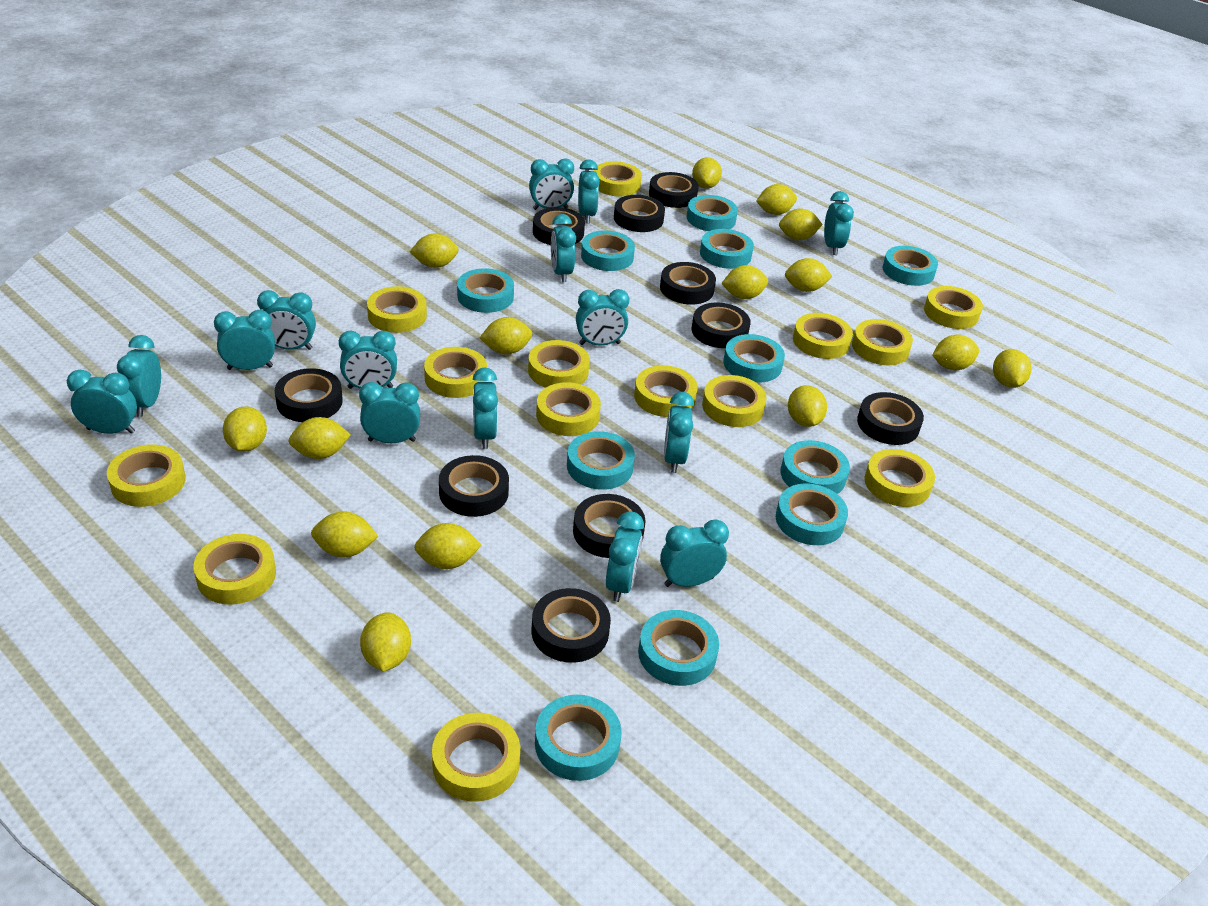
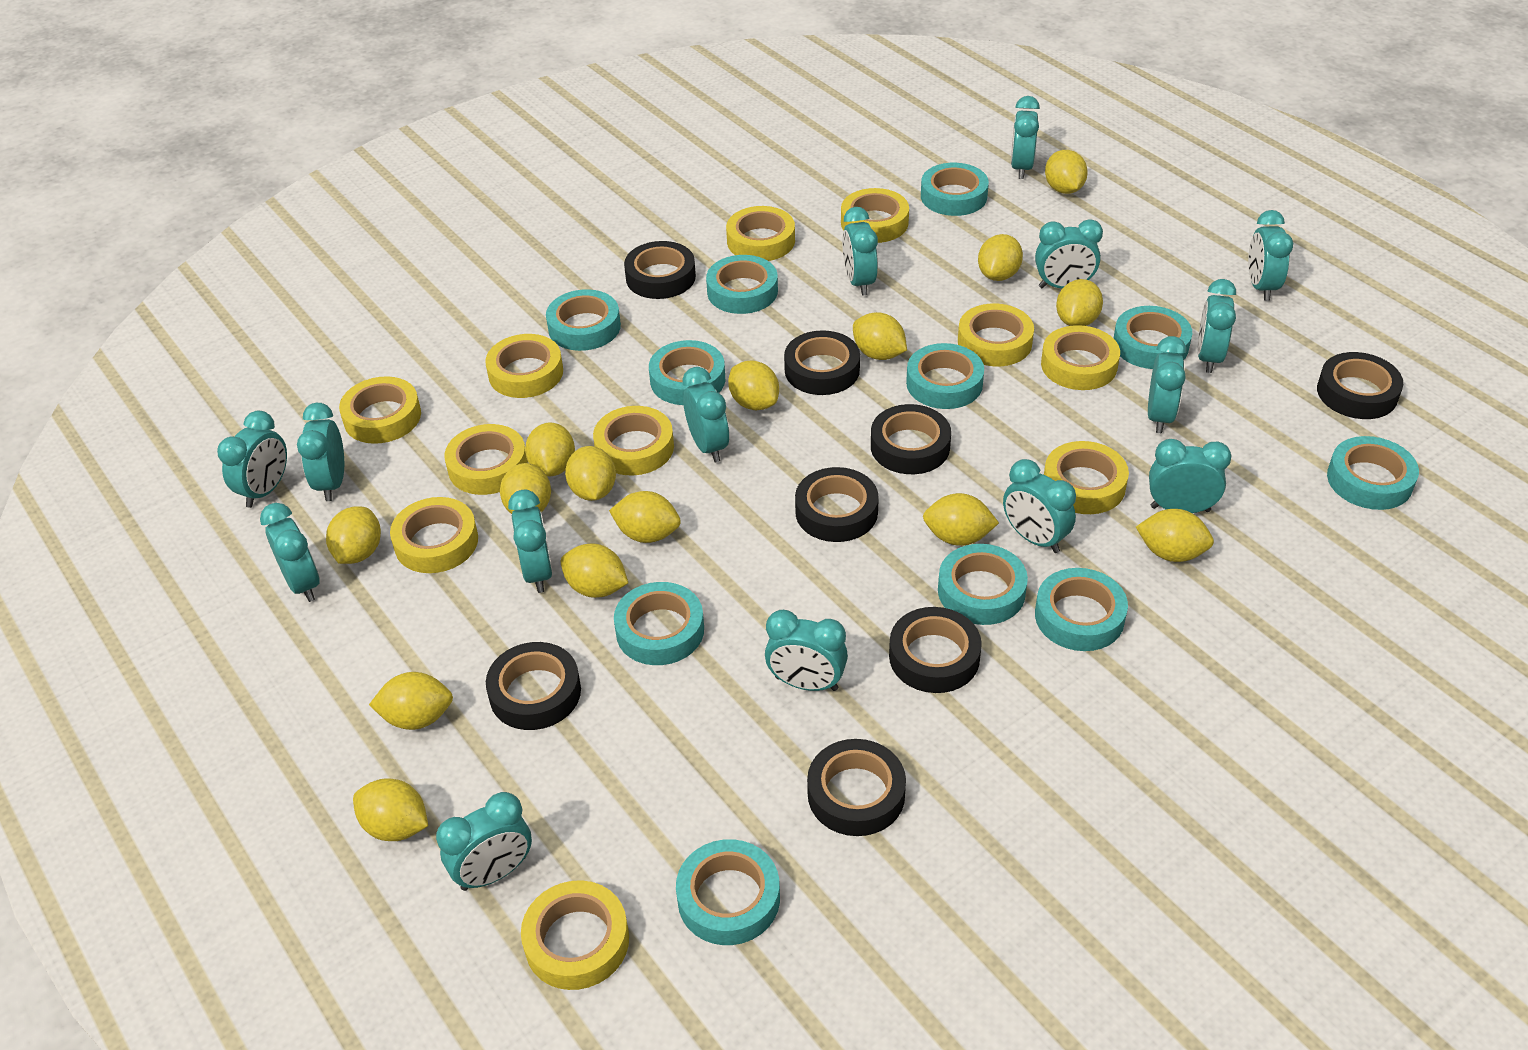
black tape: 10 -> 8
yellow tape: 14 -> 11

